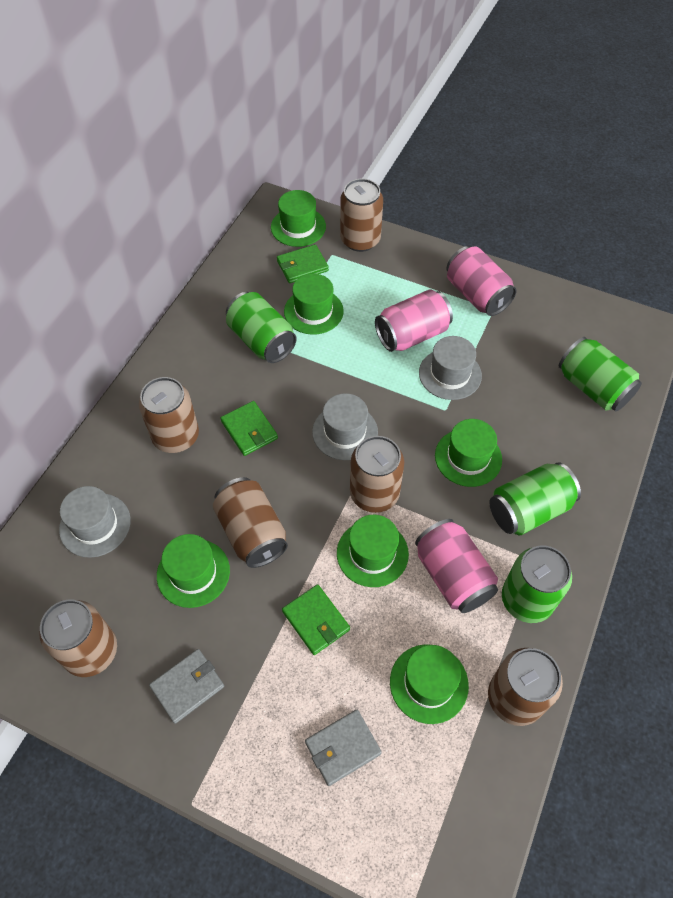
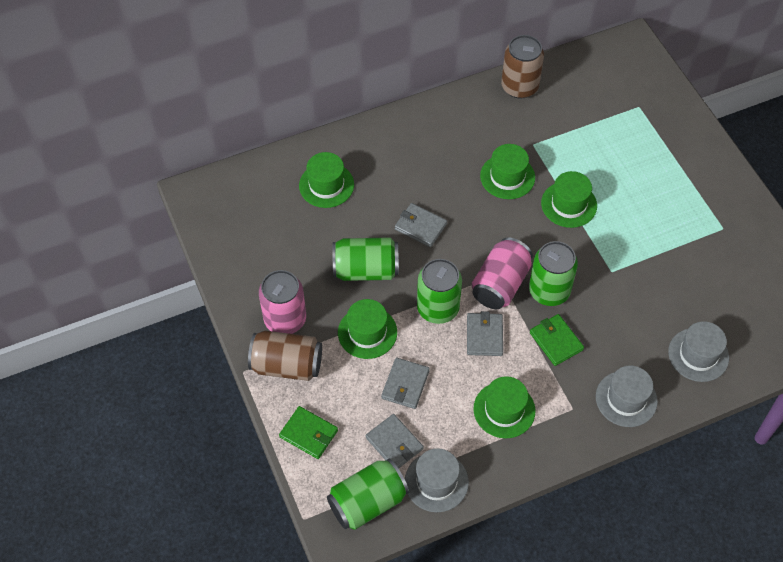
brown can: 6 -> 2
green hat: 6 -> 5
green wallet: 3 -> 2
grey wallet: 2 -> 4
pink can: 3 -> 2

